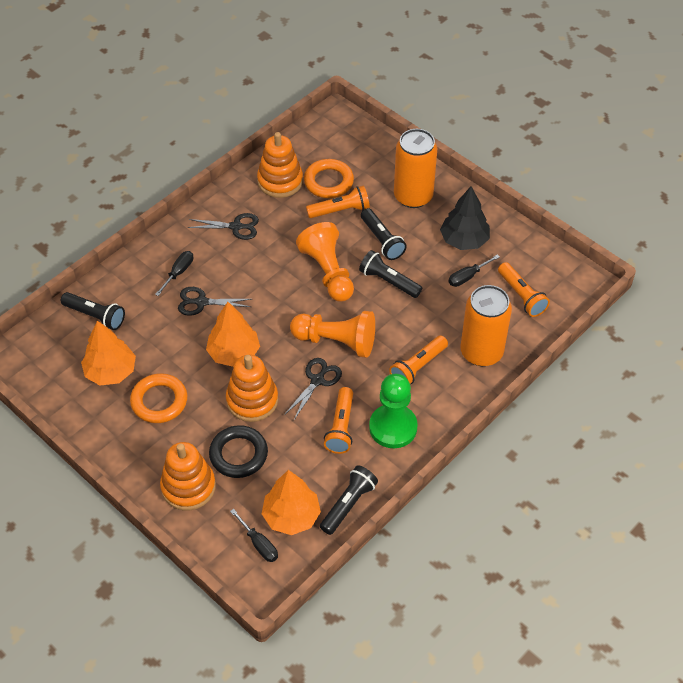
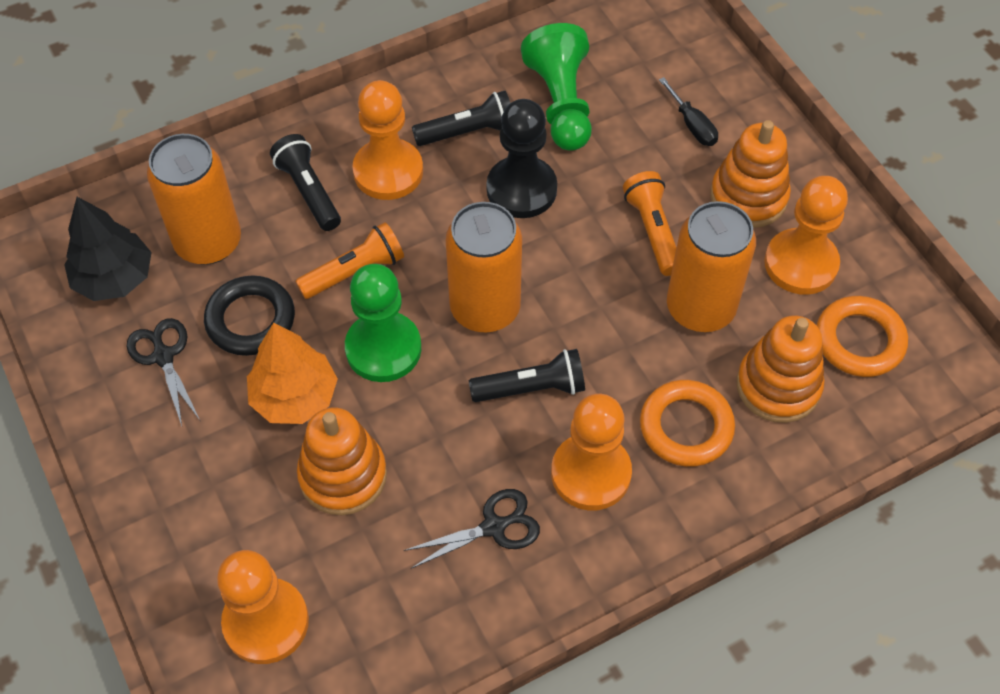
black flashlight: 4 -> 3
black pawn: 0 -> 1
black scissors: 3 -> 2
black screwdriver: 3 -> 1
green pawn: 1 -> 2
orange can: 2 -> 3
orange flashlight: 4 -> 2
orange pawn: 2 -> 4
orange tree: 3 -> 1

